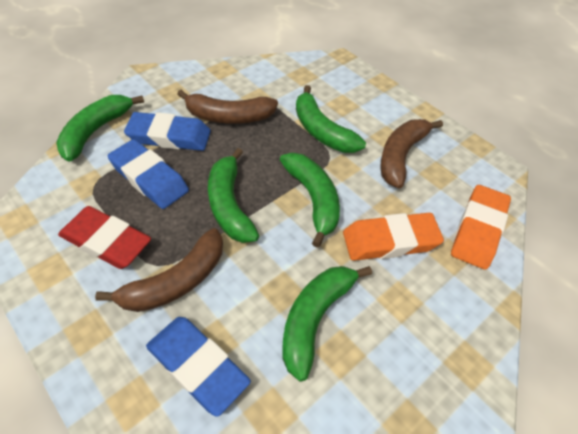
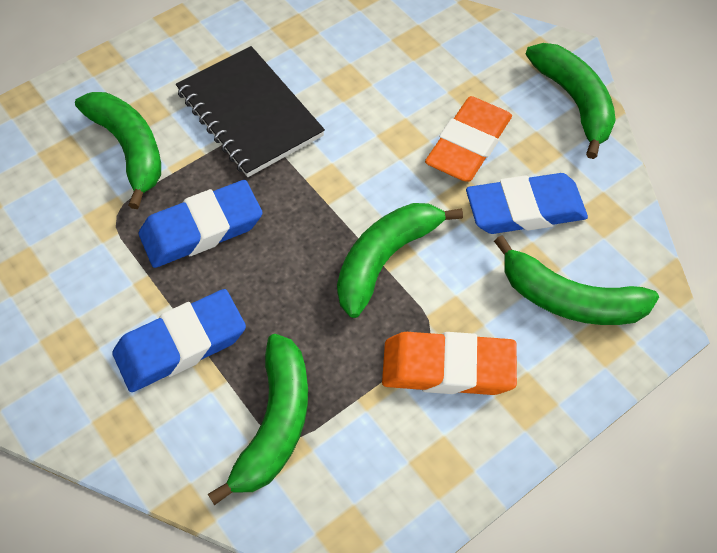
black notebook: 0 -> 1
brown banana: 3 -> 0
red eraser: 1 -> 0

